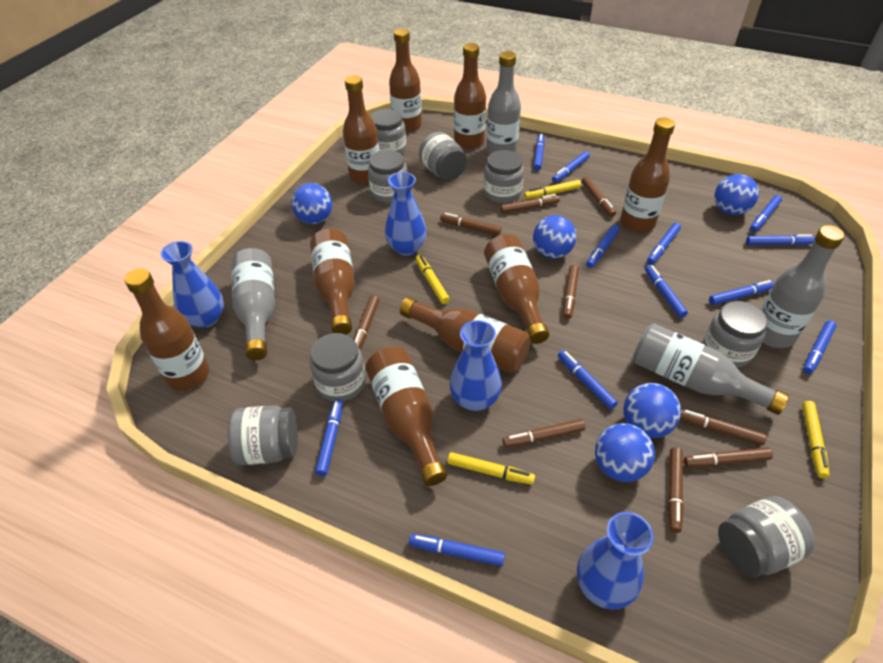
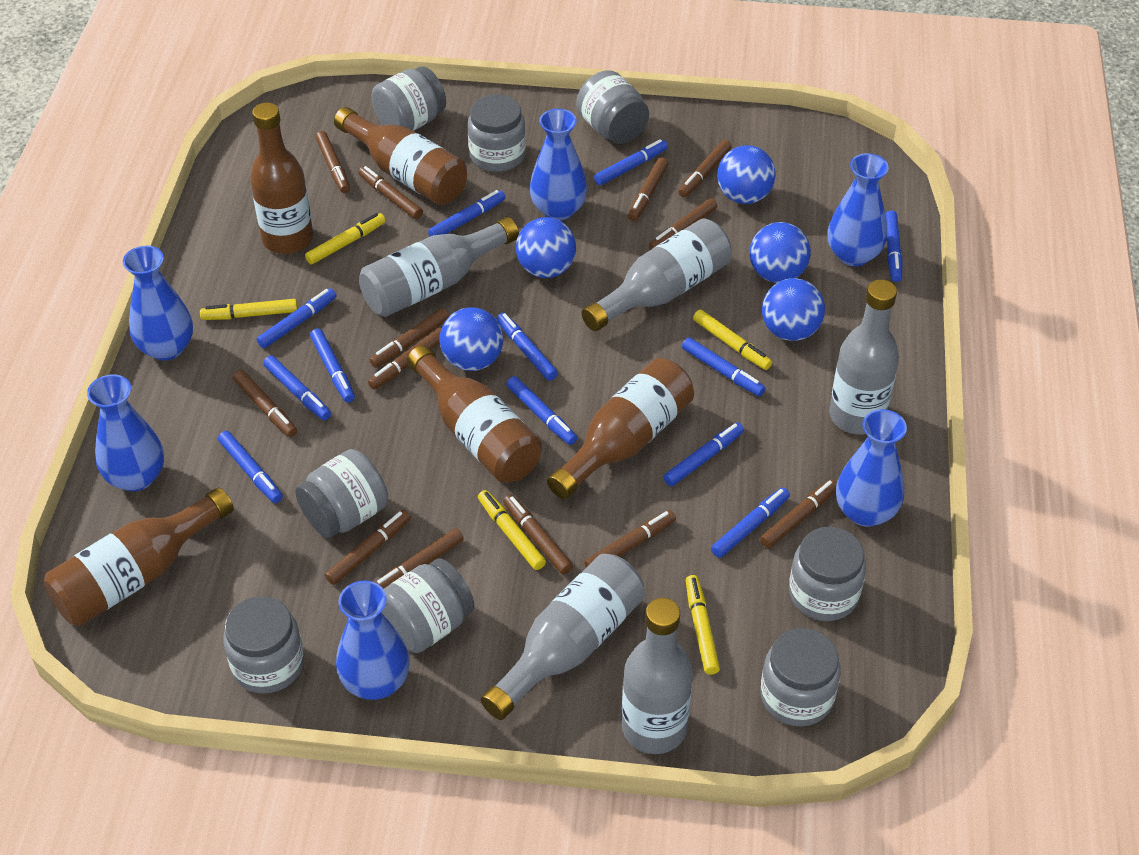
blue vase: 4 -> 6
brown bottle: 9 -> 5
brown marker: 9 -> 13
grey bottle: 4 -> 5
yellow marker: 4 -> 5

